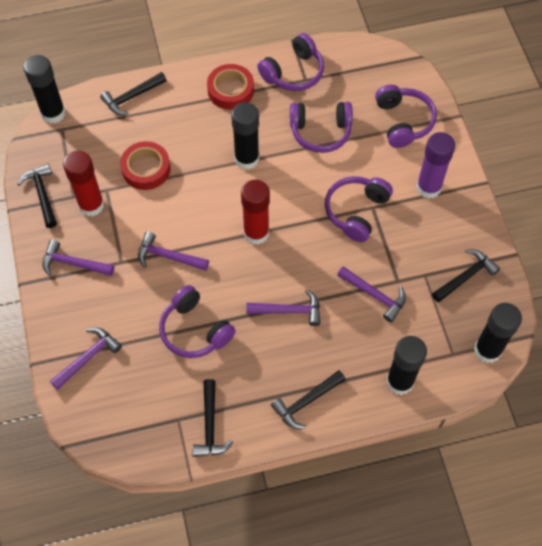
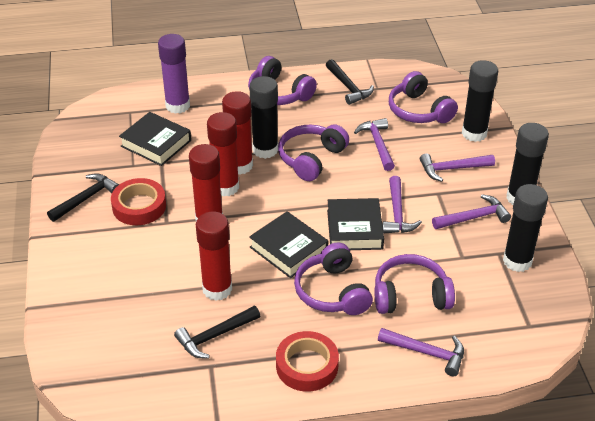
black book: 0 -> 3
black hammer: 5 -> 3
red glue stick: 2 -> 4

